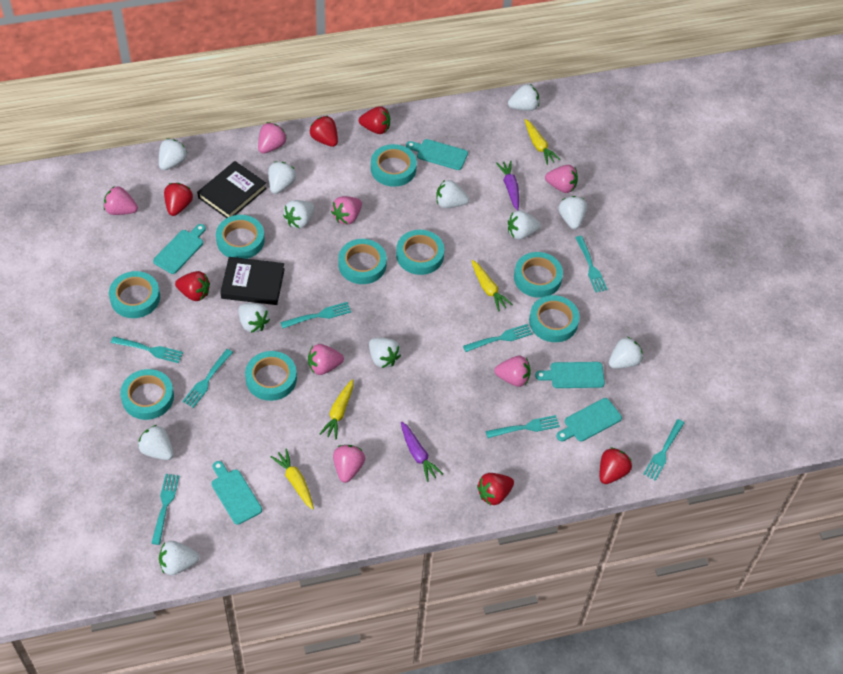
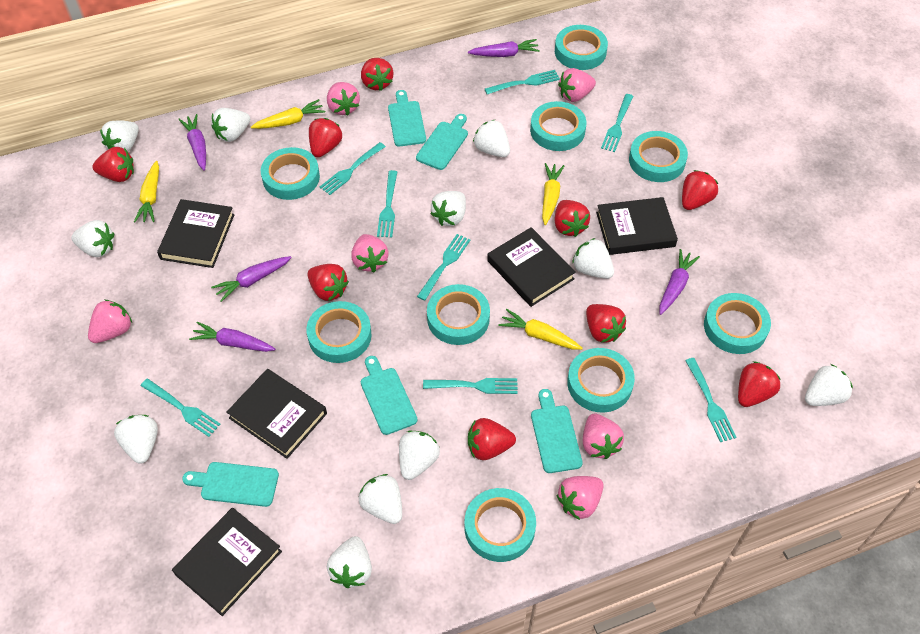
black book: 2 -> 5
pink strawberry: 7 -> 6
purple carrot: 2 -> 5
red strawberry: 6 -> 9
white strawberry: 12 -> 11

